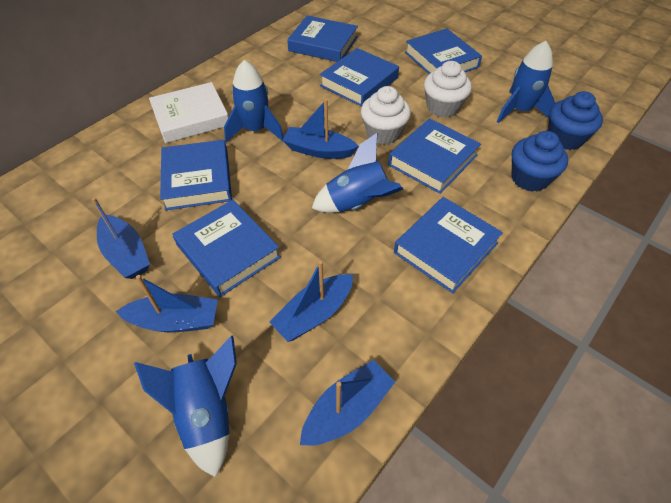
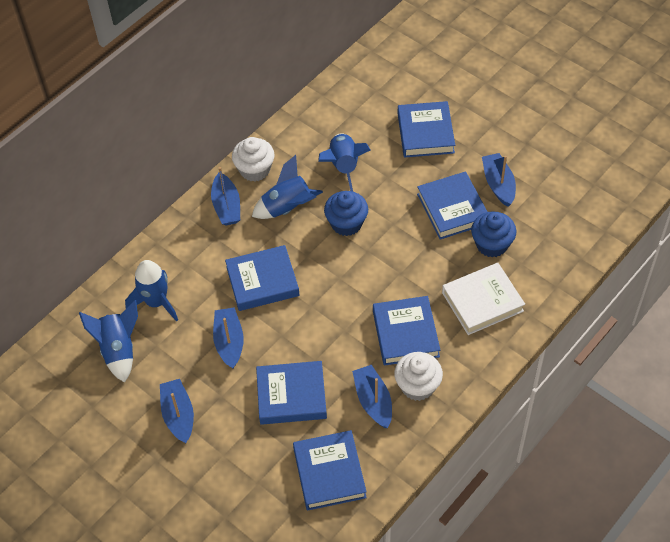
blue book: 7 -> 6

